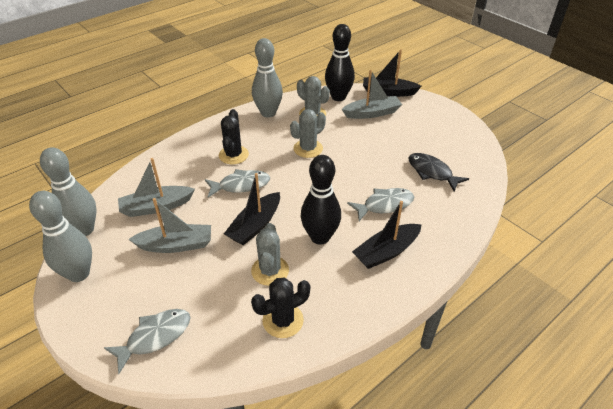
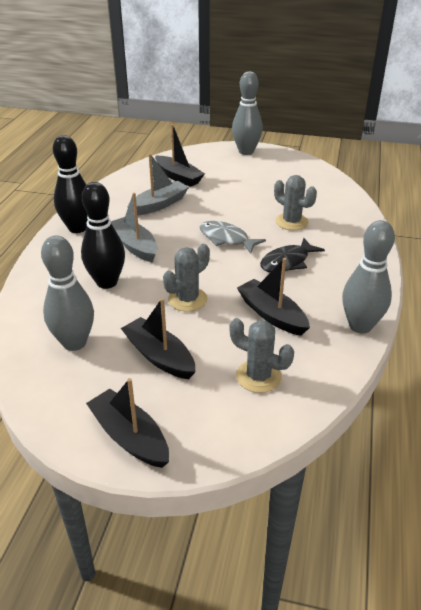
black boat: 3 -> 4
black cactus: 2 -> 0
grey boat: 3 -> 2
grey fish: 3 -> 1

